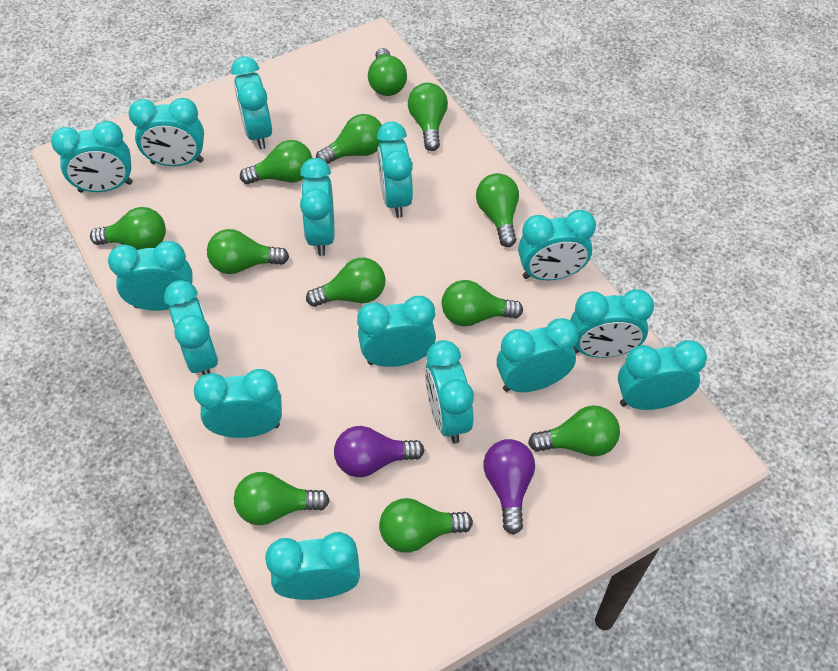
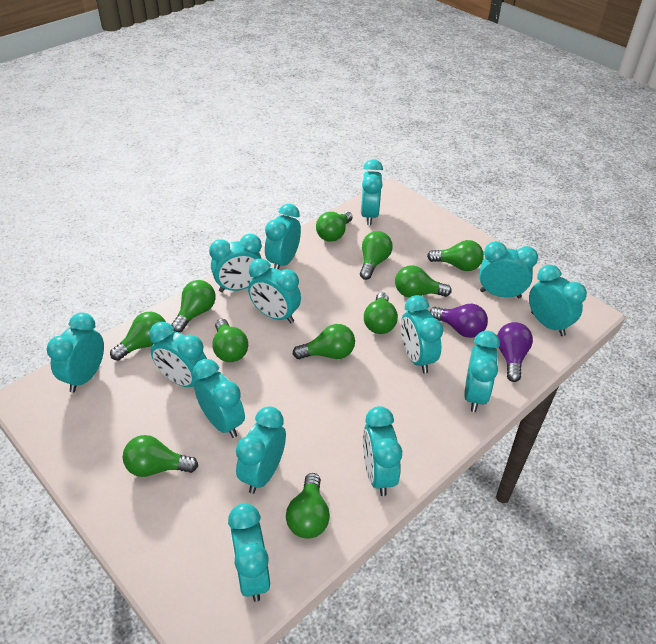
green light bulb: 12 -> 11
turquoise clock: 15 -> 14

